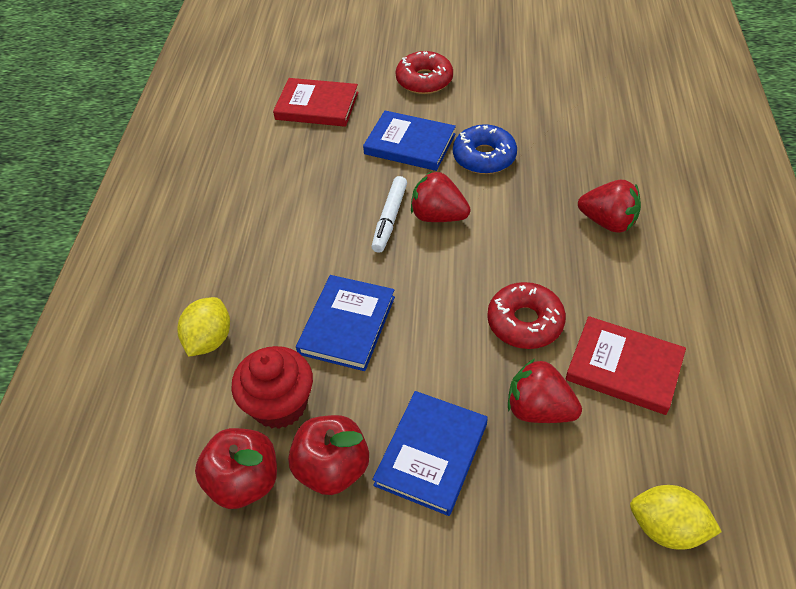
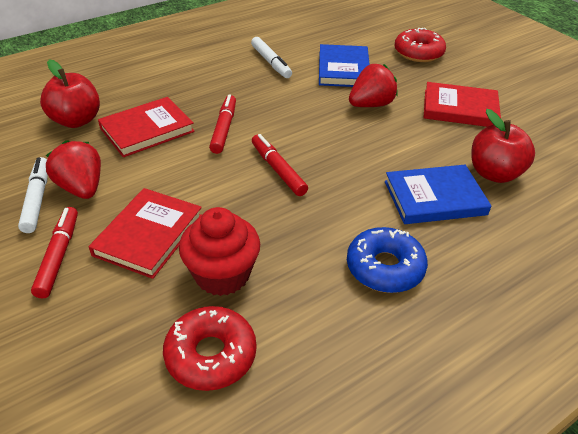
blue book: 3 -> 2
red book: 2 -> 3
red marker: 0 -> 3
red strawberry: 3 -> 2
white marker: 1 -> 2
yellow lemon: 2 -> 0

